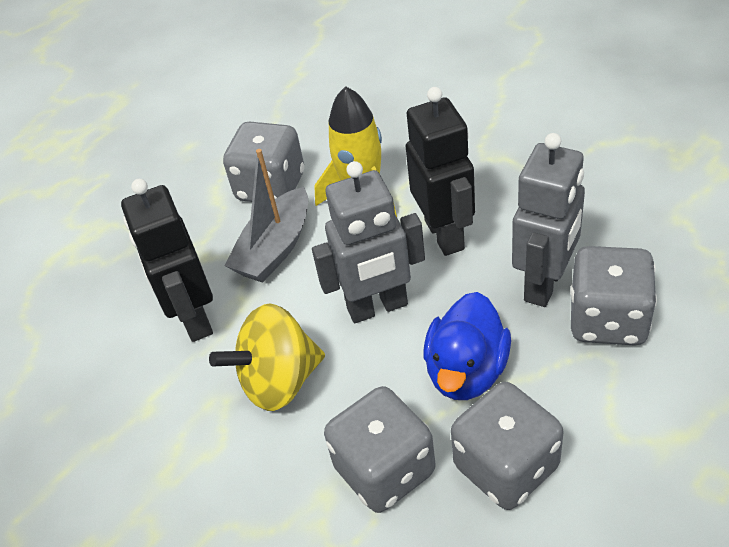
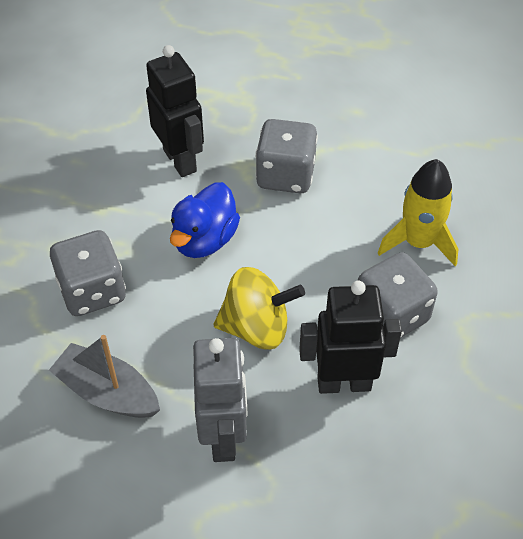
grey dice: 4 -> 3
grey robot: 2 -> 1

